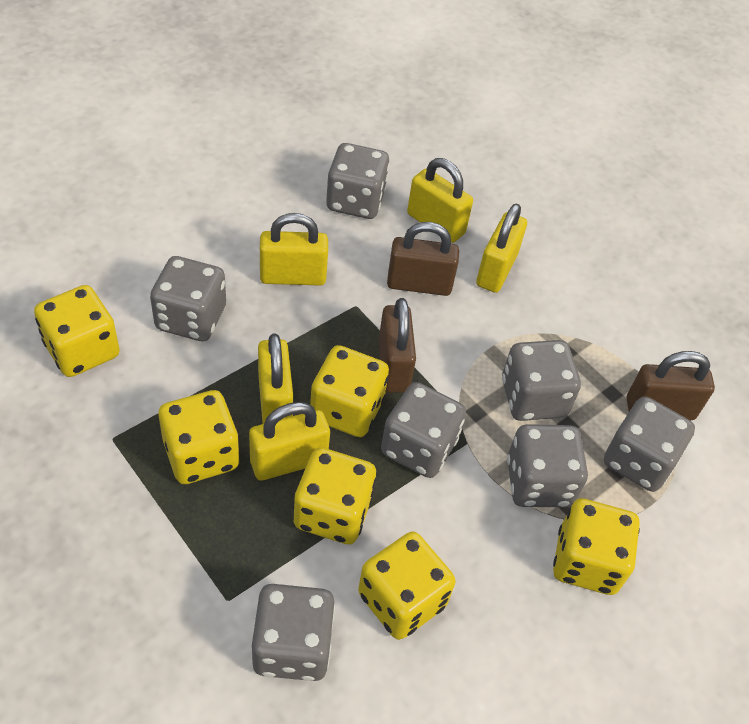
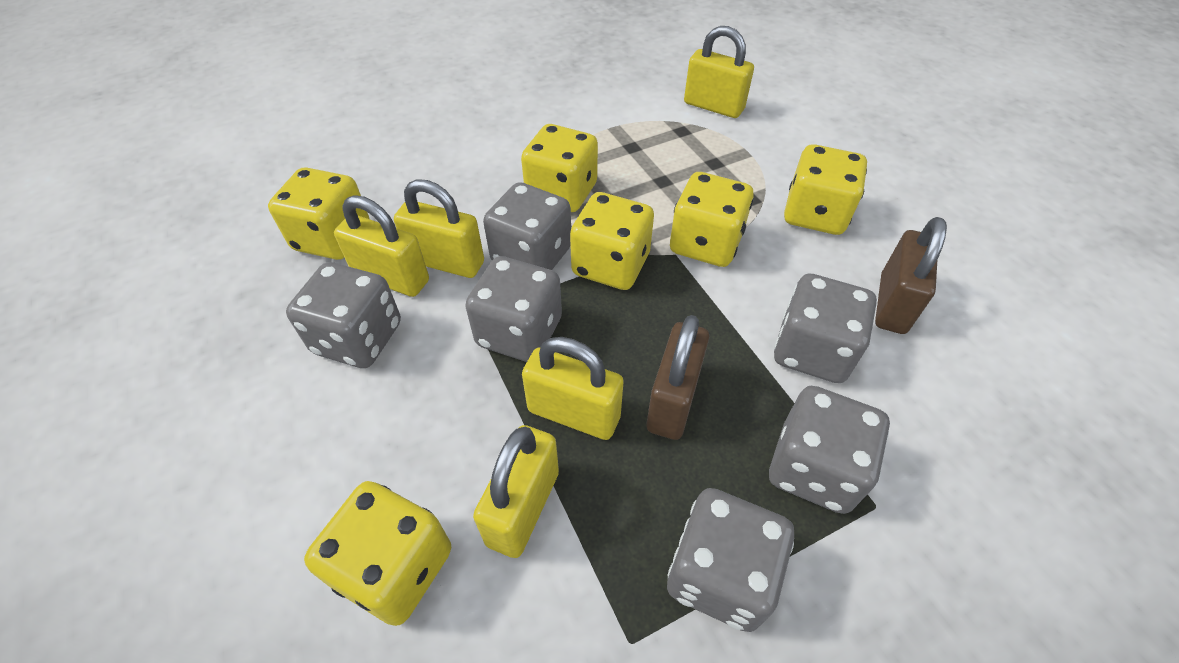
brown padlock: 3 -> 2
grey dice: 7 -> 6

